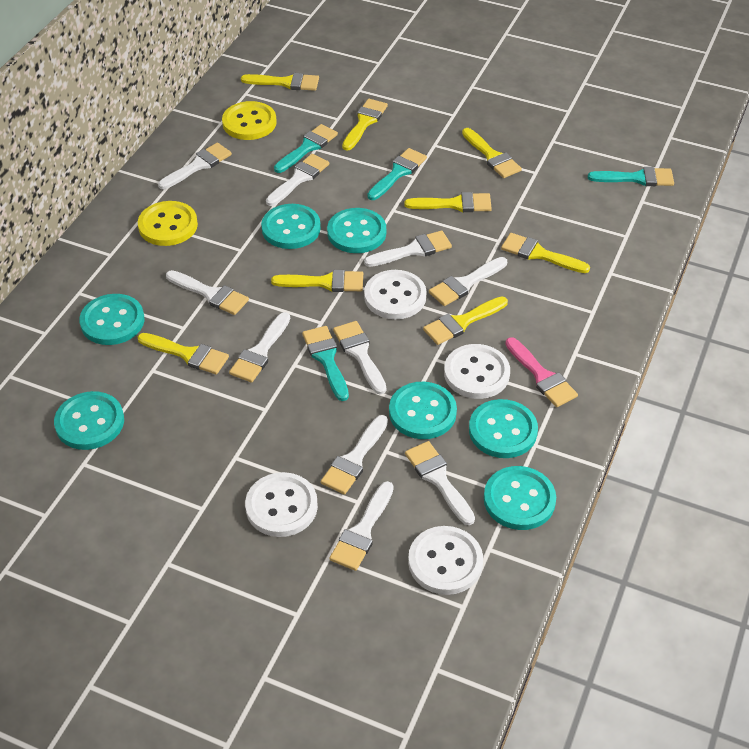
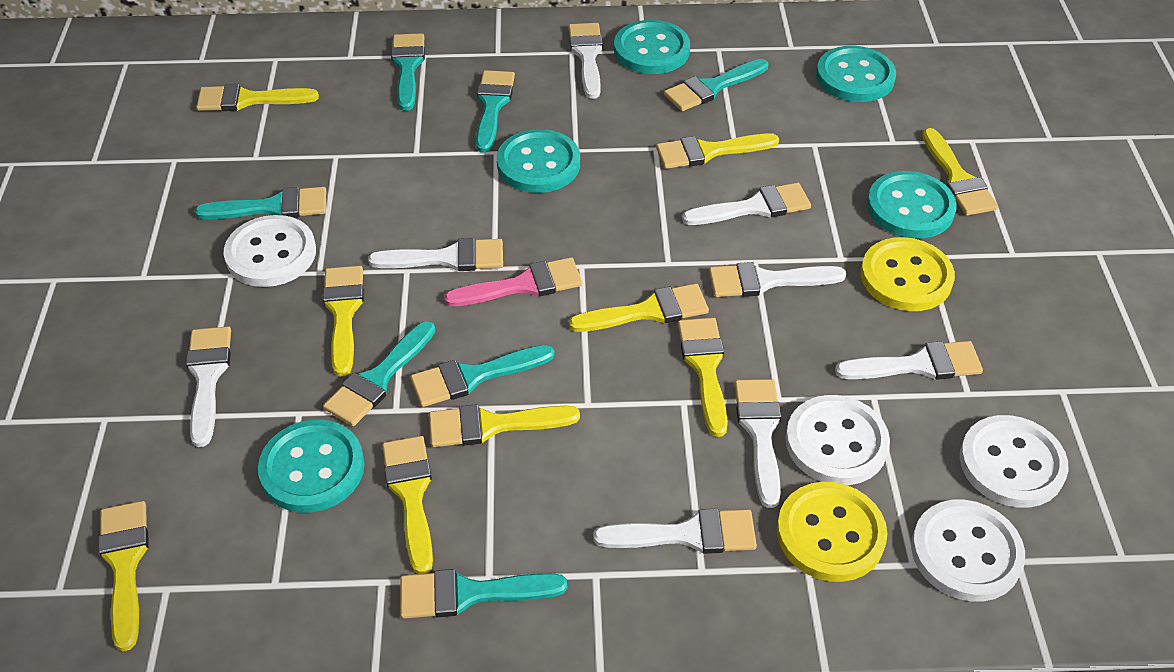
turquoise brush: 4 -> 7
turquoise button: 7 -> 5
white brush: 10 -> 8
yellow brush: 8 -> 9

